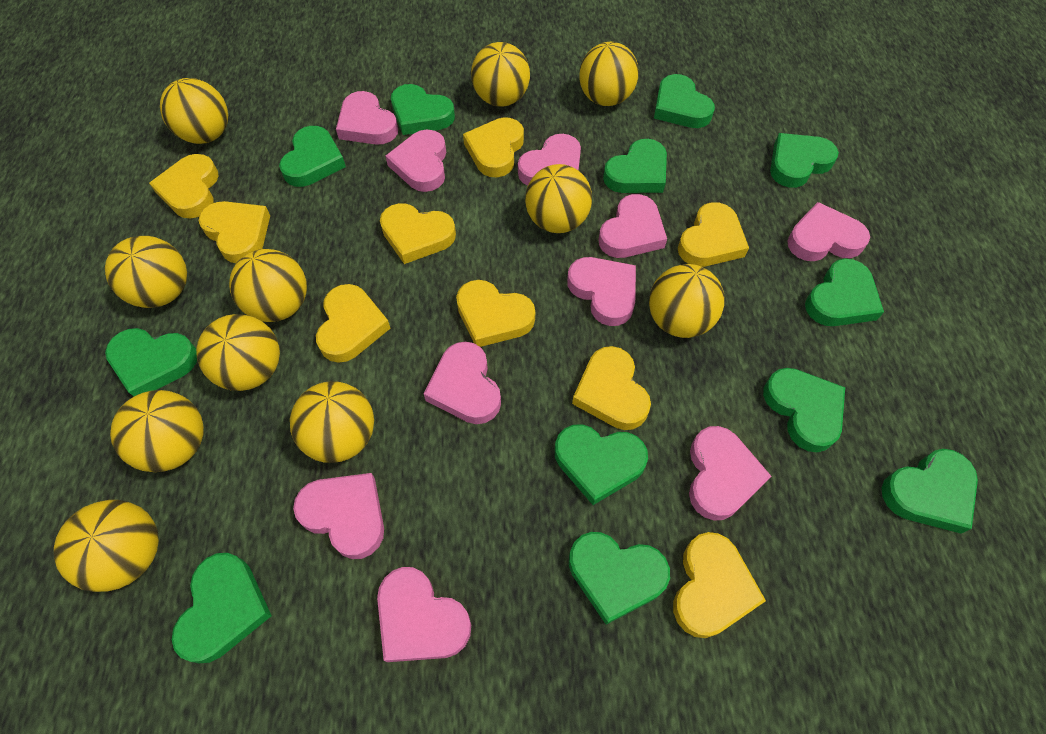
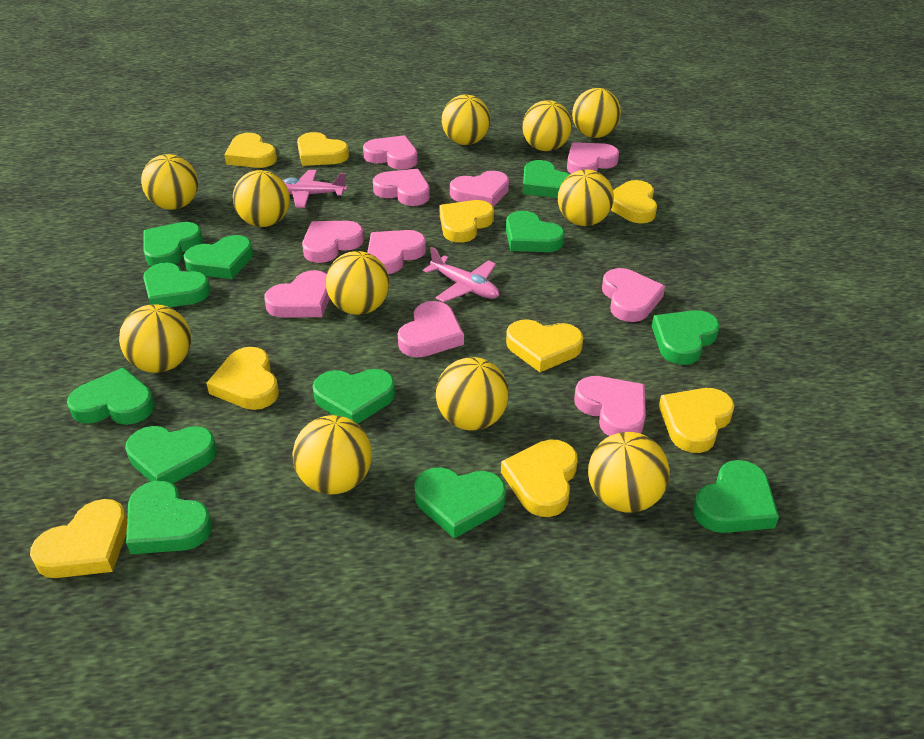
pink plane: 0 -> 2

